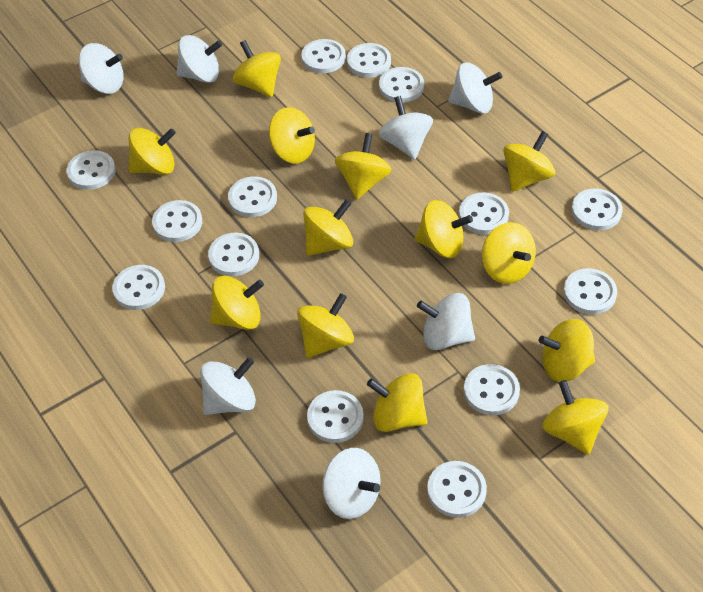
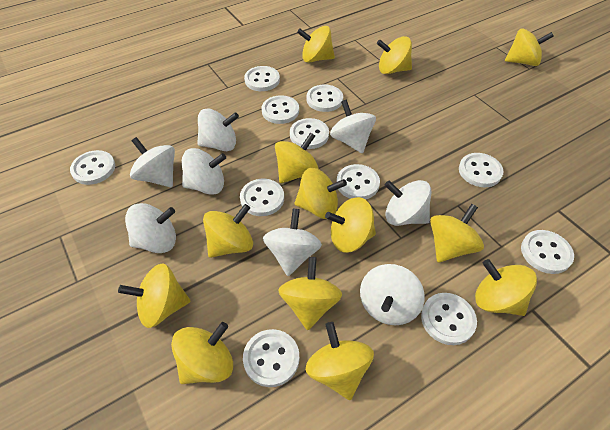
white button: 14 -> 11
white spinning top: 7 -> 8

